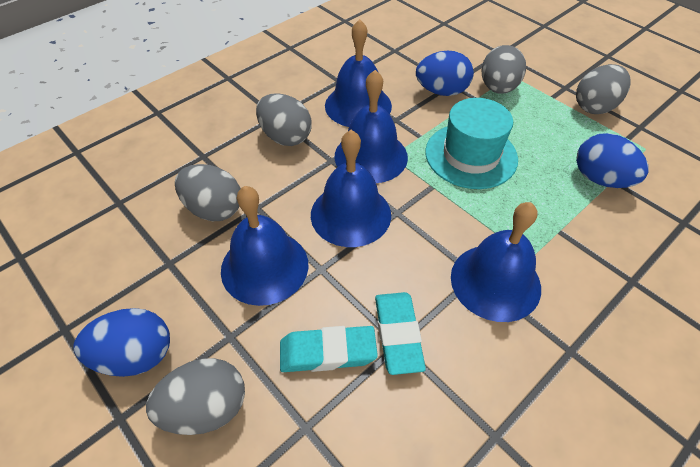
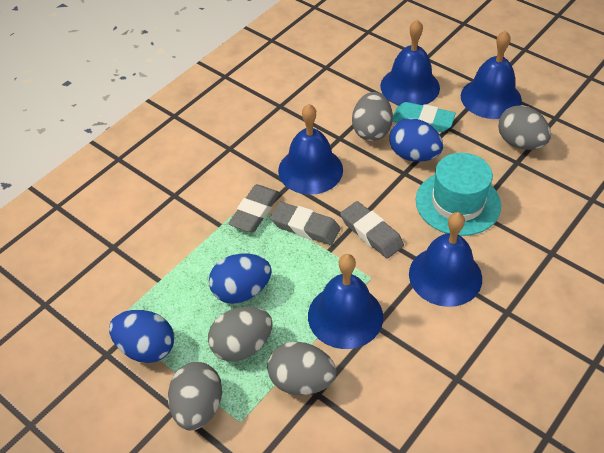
grey eraser: 0 -> 3
turquoise eraser: 2 -> 1

